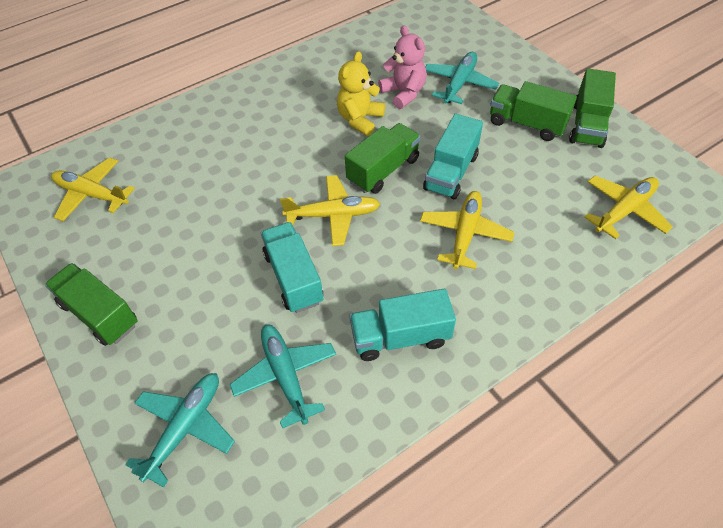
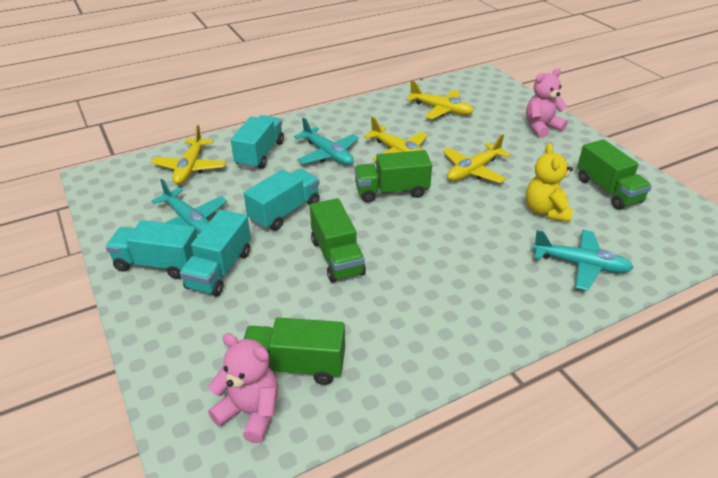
pink teddy bear: 1 -> 2
turquoise truck: 3 -> 4

